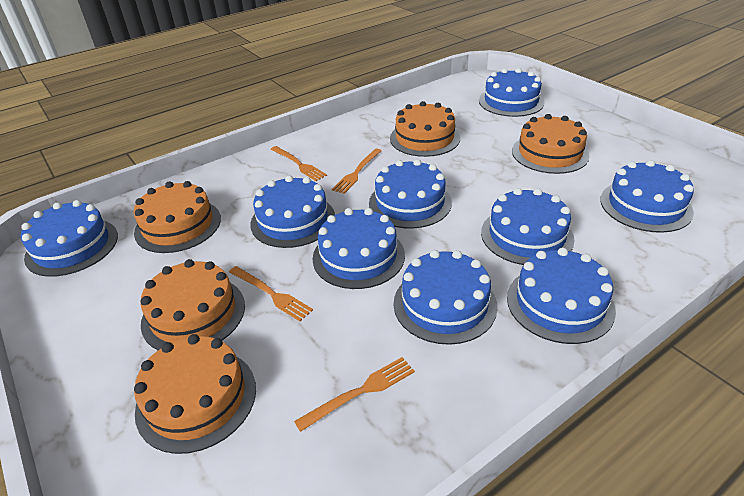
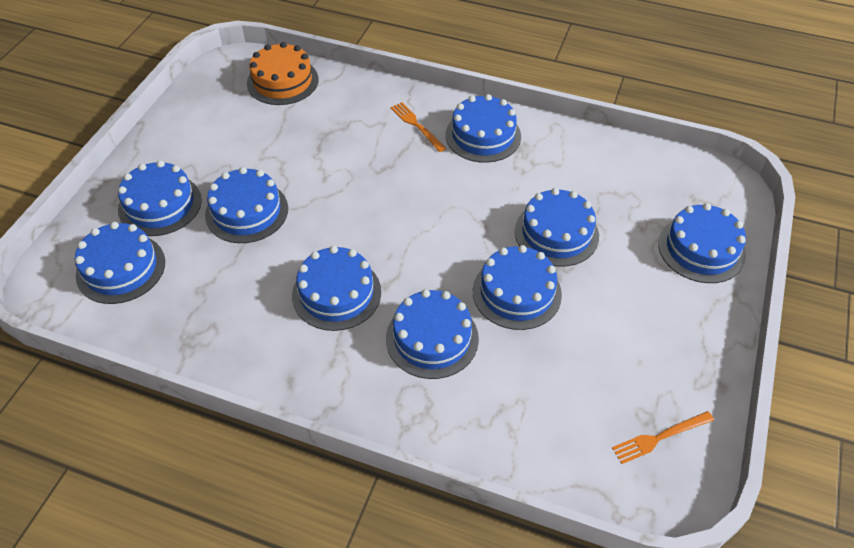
orange cake: 5 -> 1
orange fork: 4 -> 2

